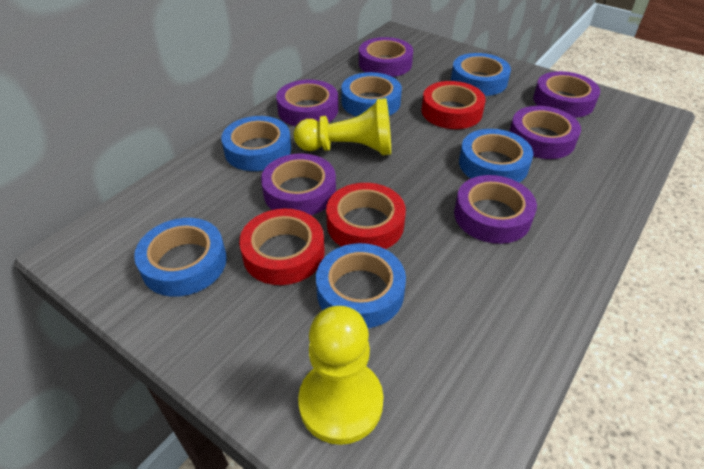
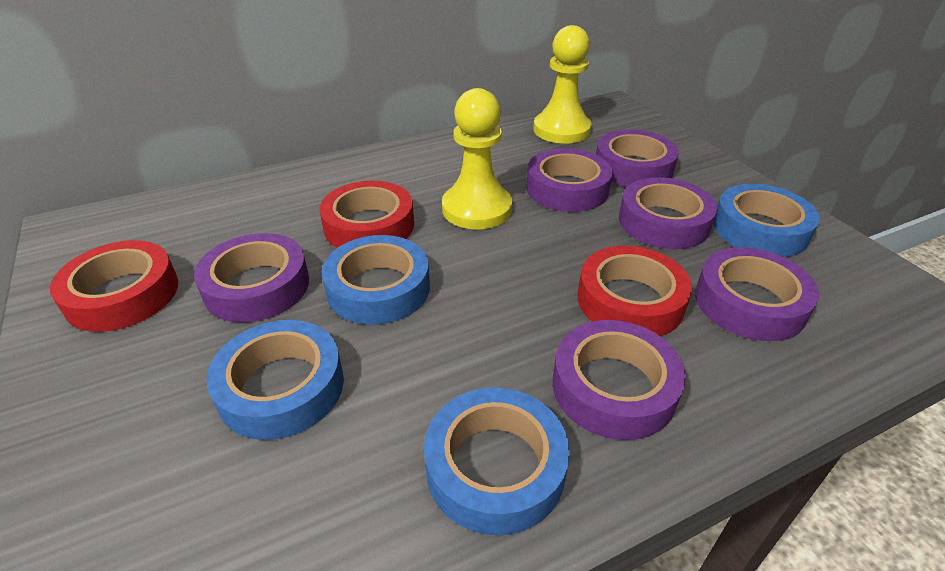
blue tape: 6 -> 4

